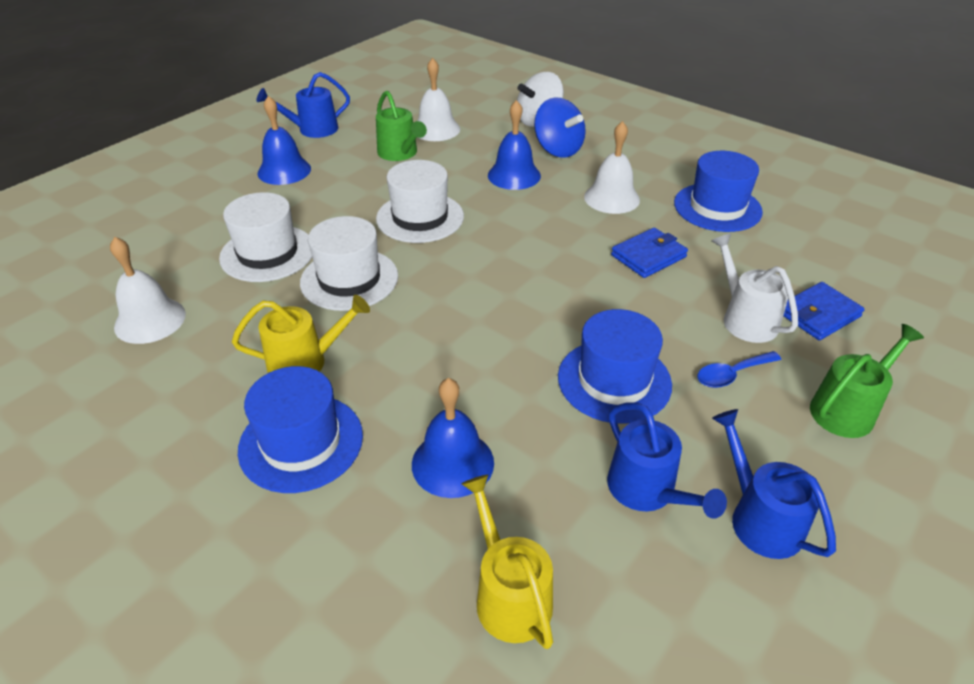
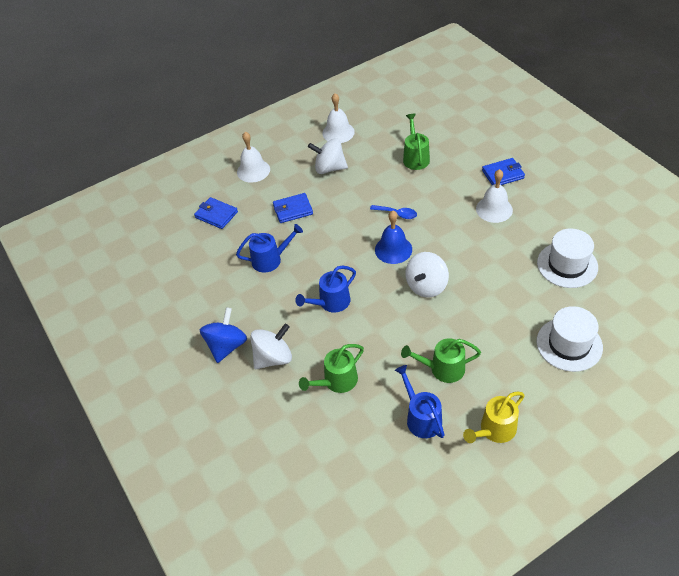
blue bell: 3 -> 1
blue hat: 3 -> 0
blue wallet: 2 -> 3
green watering can: 2 -> 3
white hat: 3 -> 2
white spinning top: 1 -> 3
white watering can: 1 -> 0
yellow watering can: 2 -> 1

